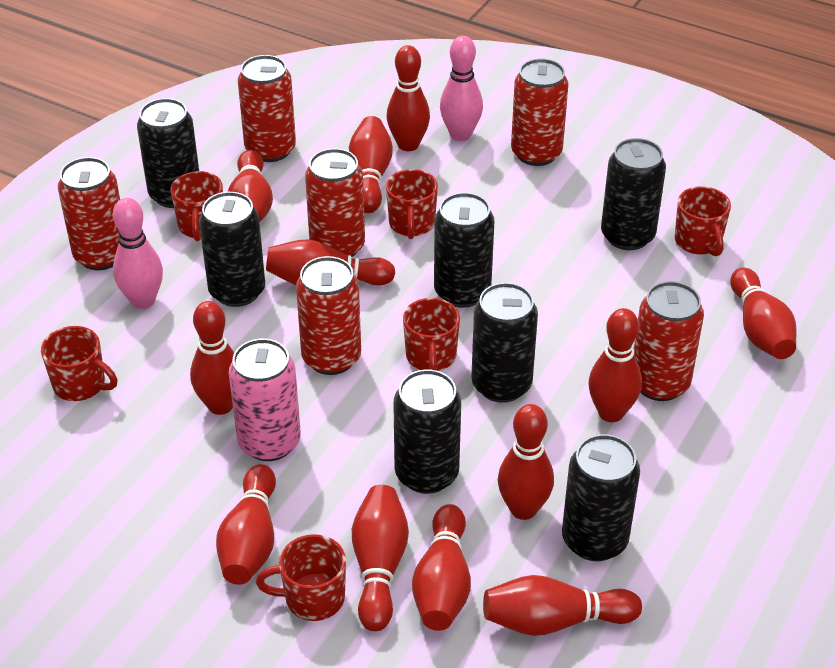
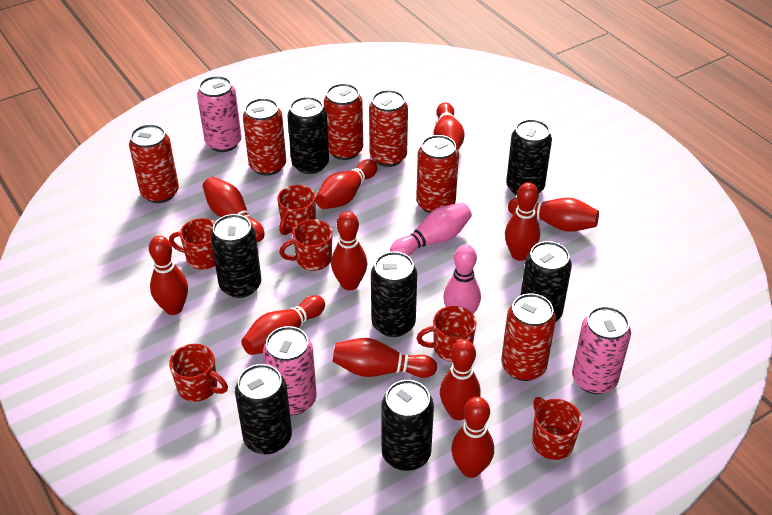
pink can: 1 -> 3
red bowling pin: 12 -> 11

